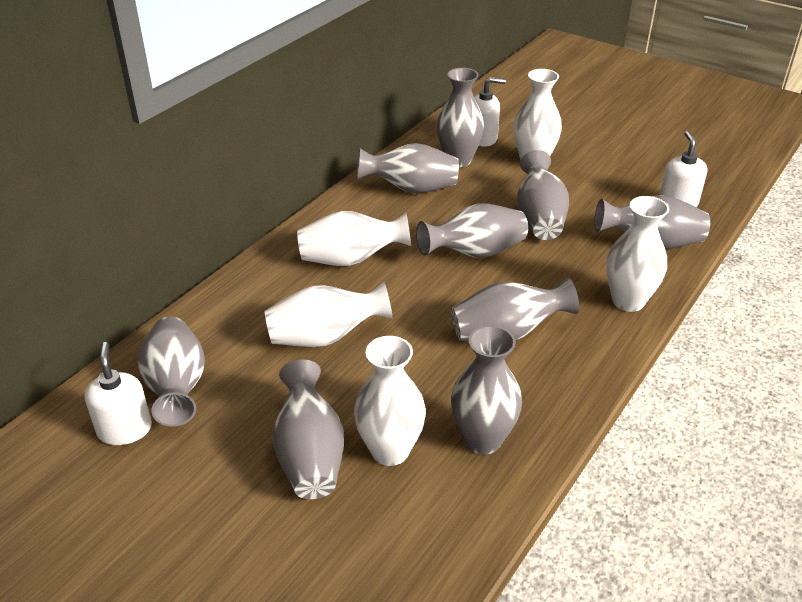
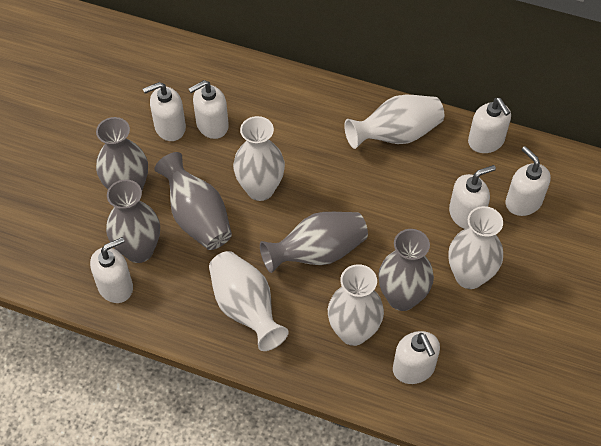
grey vase: 9 -> 5
white soap dispenser: 3 -> 7

